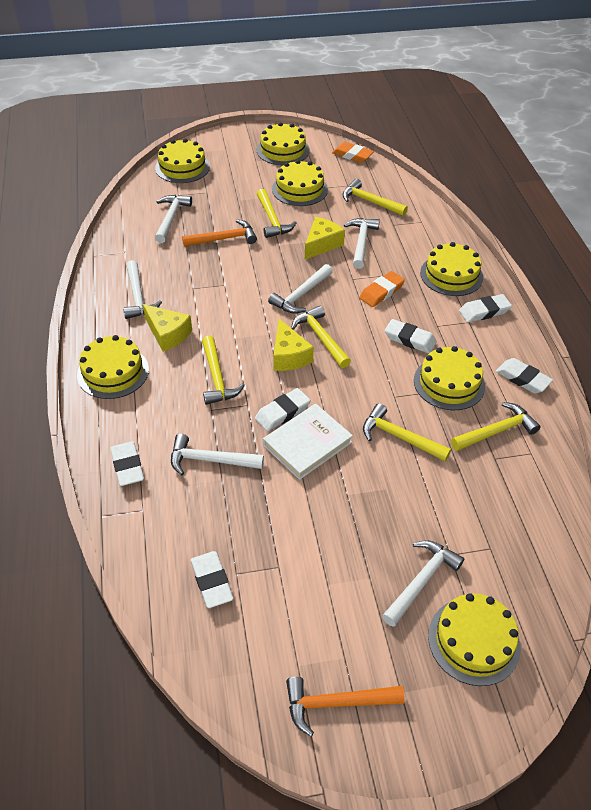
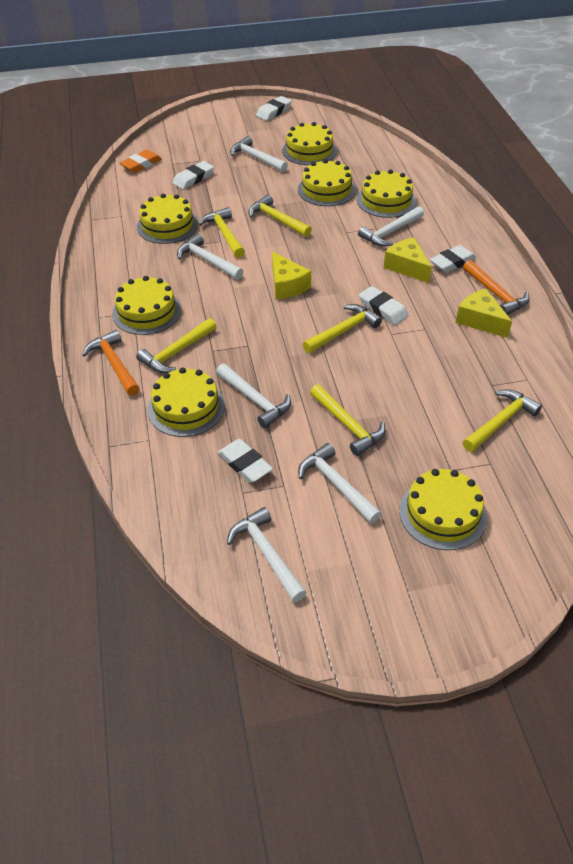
orange eraser: 2 -> 1
white book: 1 -> 0
white eraser: 6 -> 5

